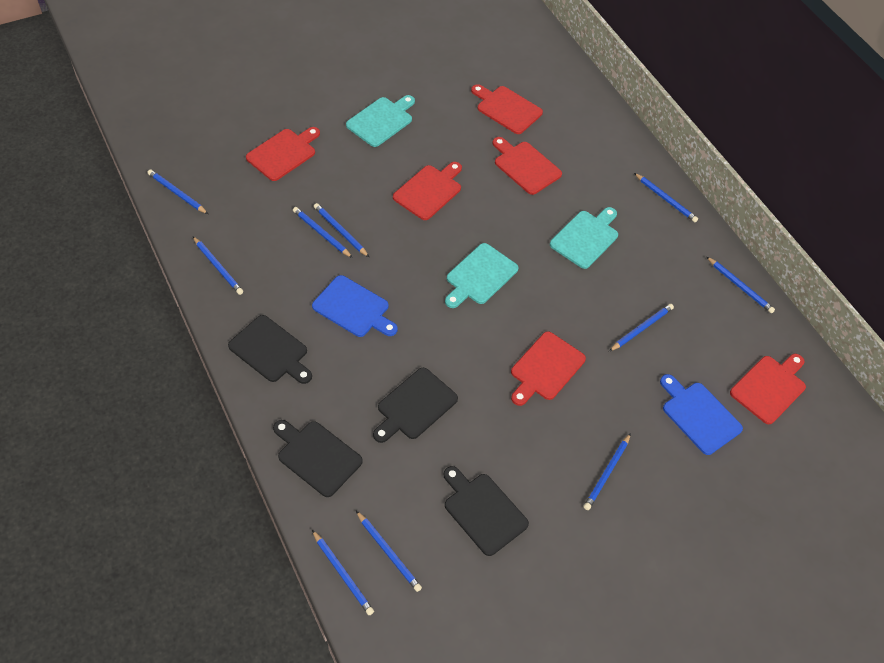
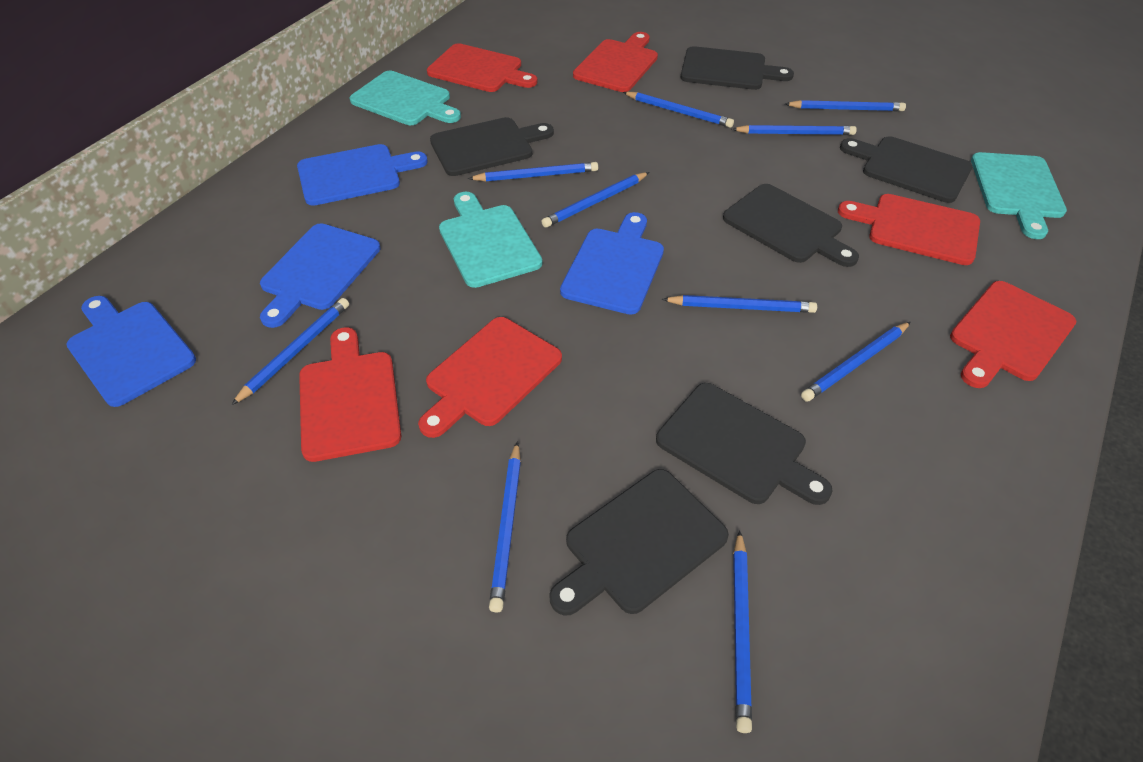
black cutting board: 4 -> 6
blue cutting board: 2 -> 4

